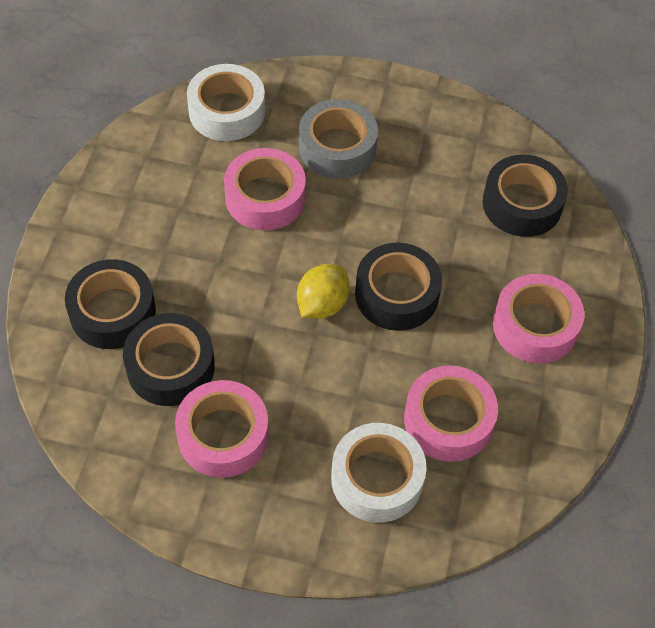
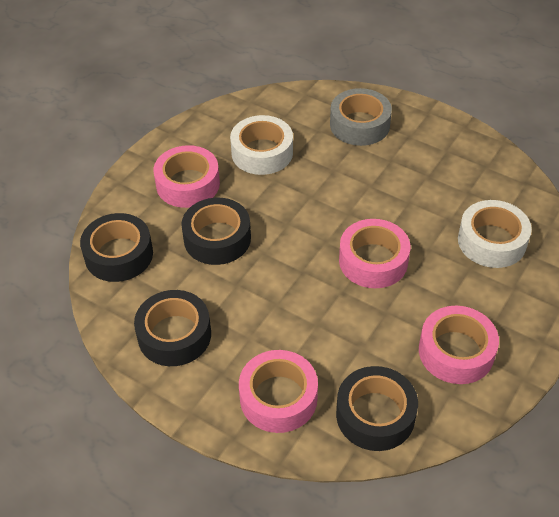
yellow lemon: 1 -> 0

